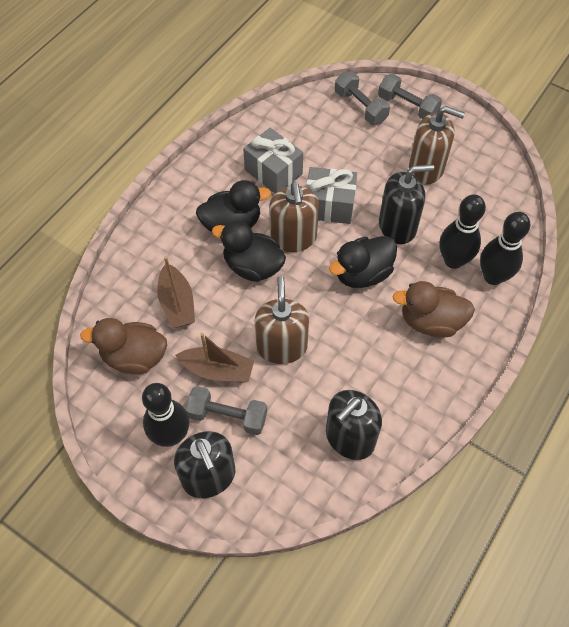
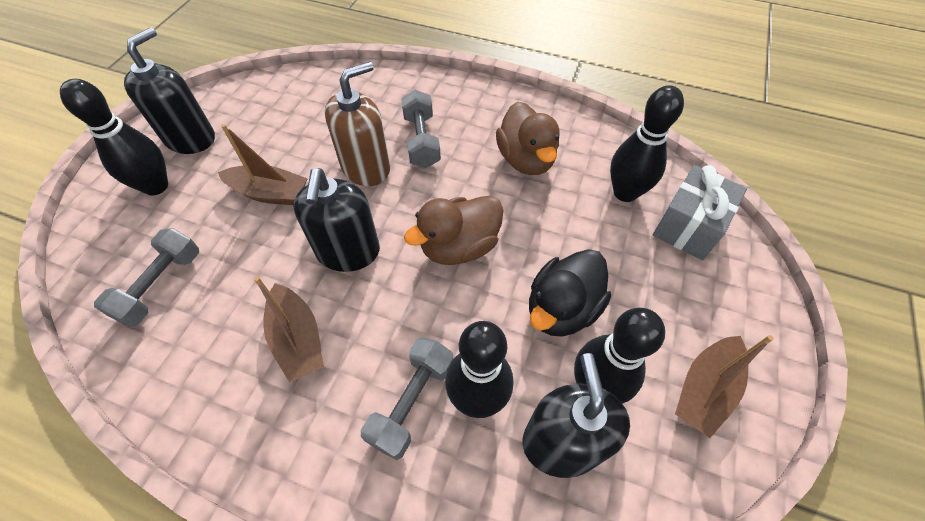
black bowling pin: 3 -> 4
black duck: 3 -> 1
brown boat: 2 -> 3
brown soap dispenser: 3 -> 1
grey gift: 2 -> 1

